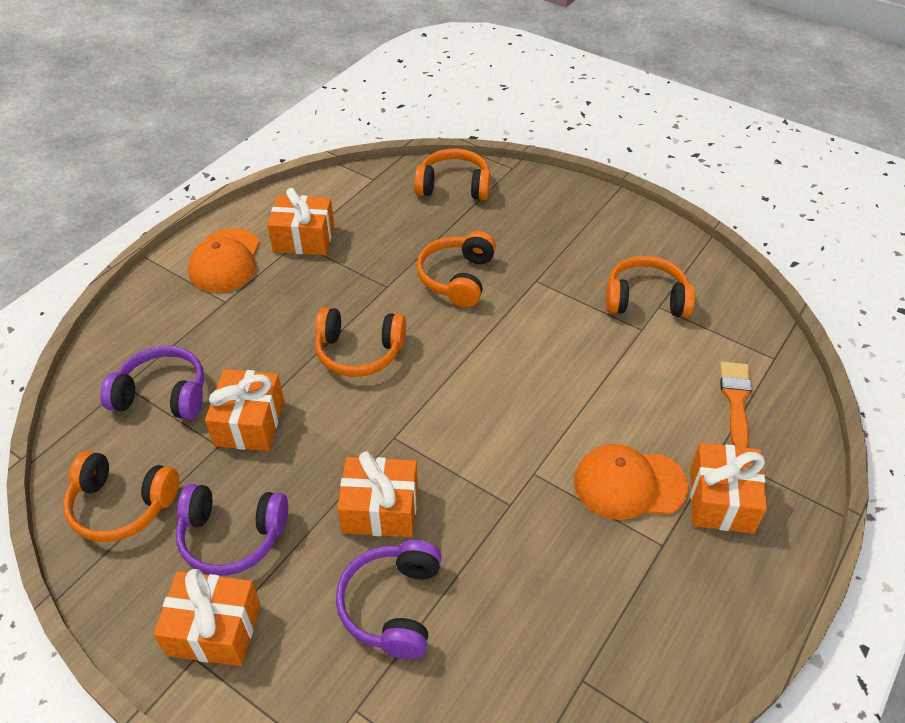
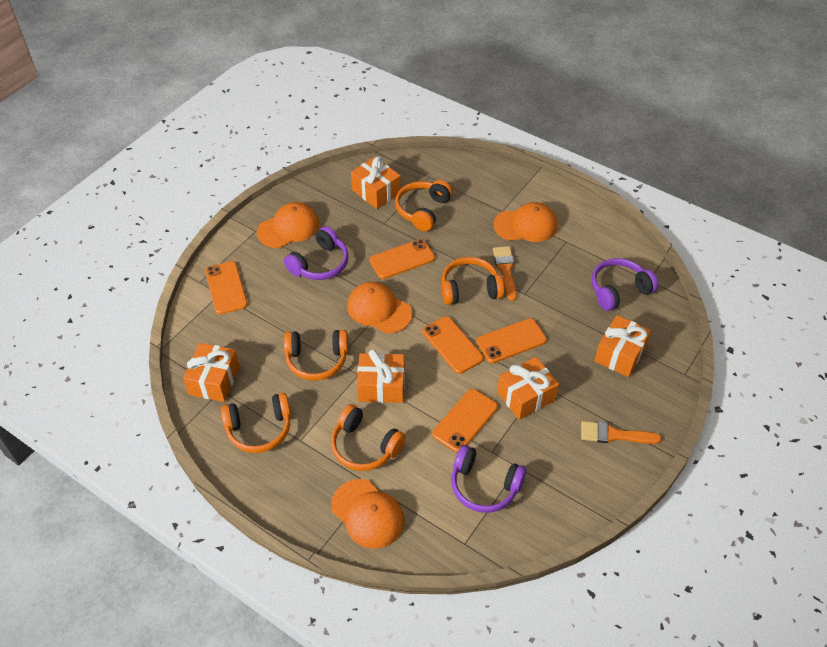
orange brush: 1 -> 2
orange cap: 2 -> 4
orange phone: 0 -> 5

